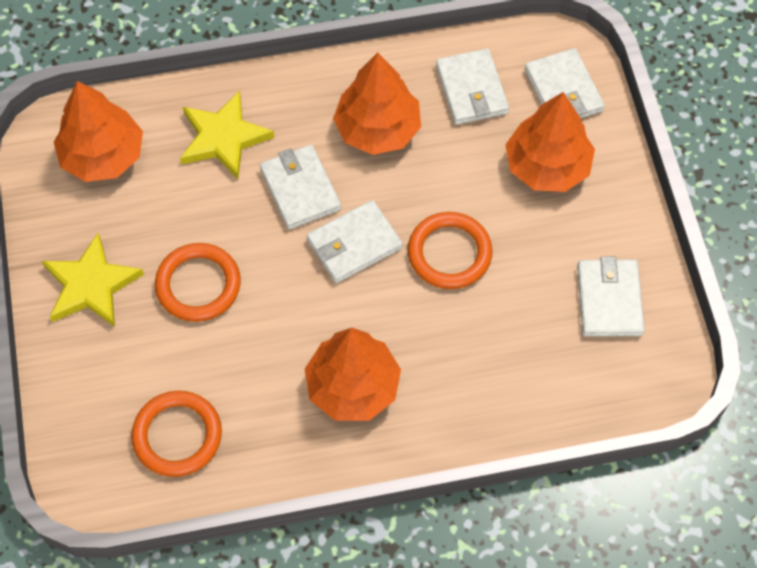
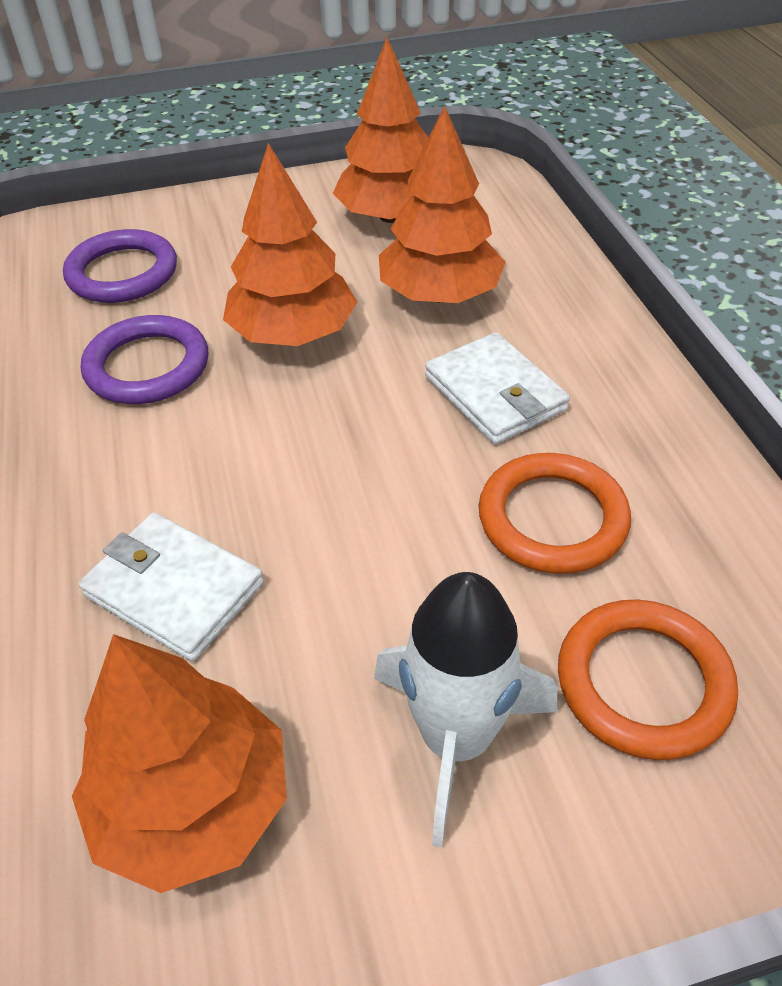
orange ring: 3 -> 2
purple ring: 0 -> 2
white rocket: 0 -> 1
white wallet: 5 -> 2
yellow star: 2 -> 0

